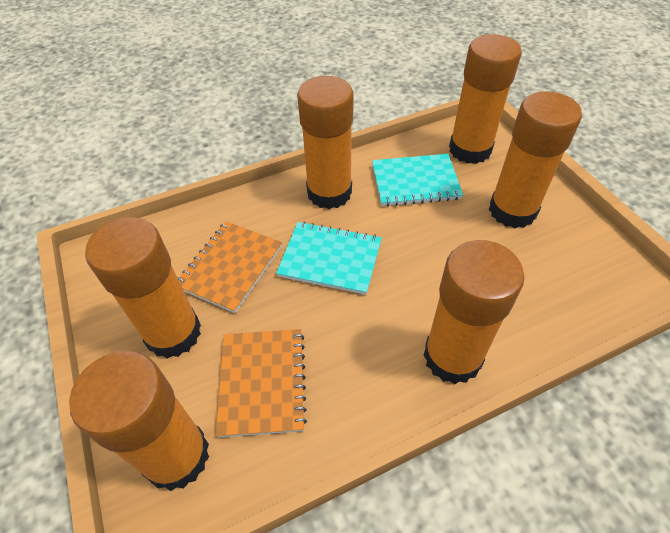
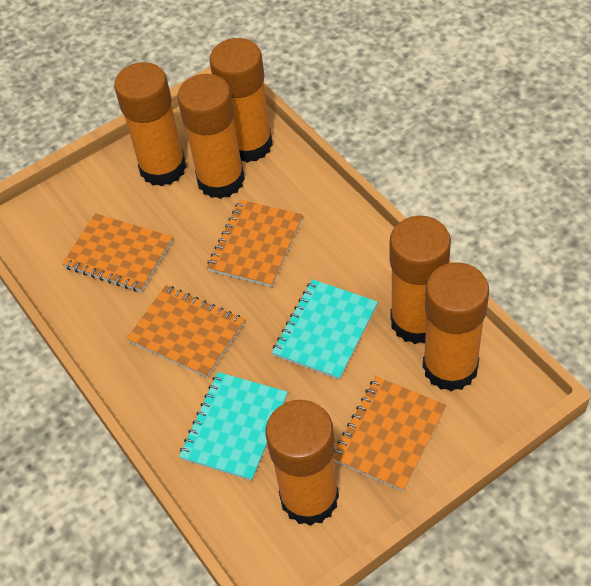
orange notebook: 2 -> 4

